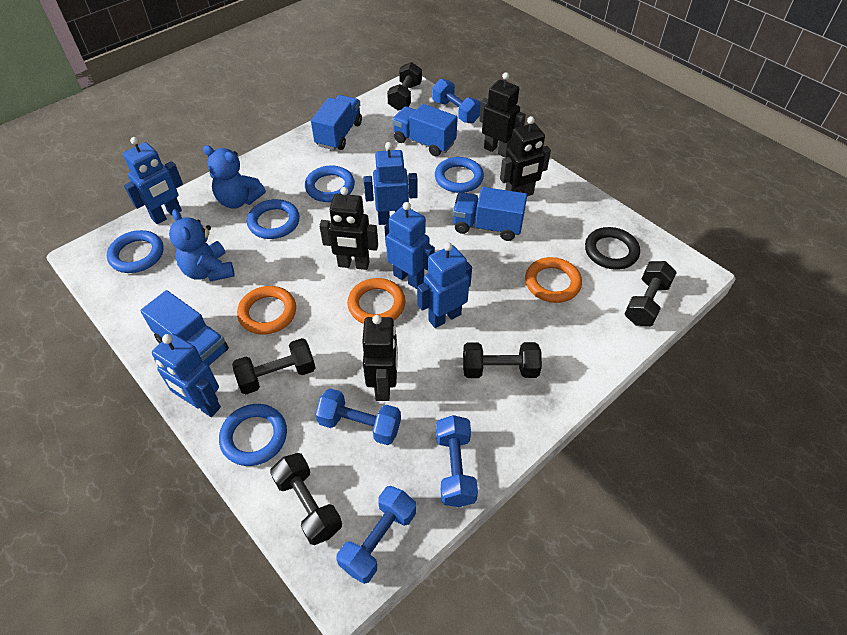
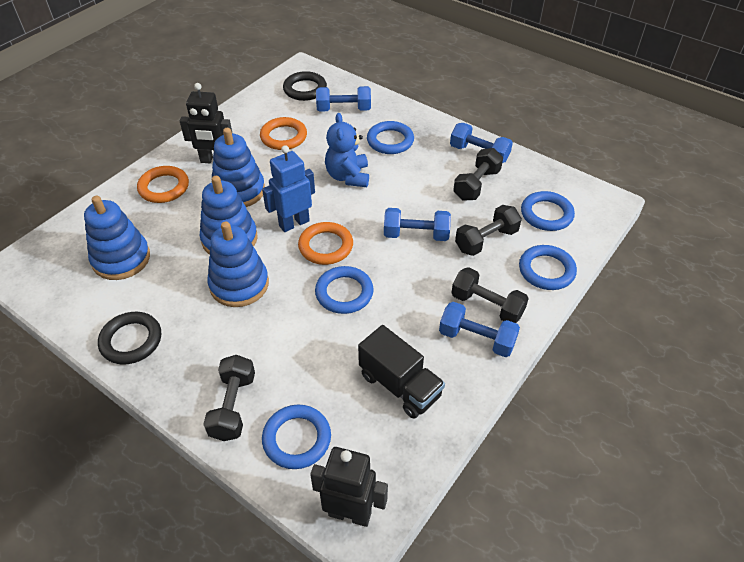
black dumbbell: 5 -> 4
black ring: 1 -> 2
black robot: 4 -> 2
black truck: 0 -> 1
blue robot: 5 -> 1
blue stacking toy: 0 -> 4
blue teddy bear: 2 -> 1
blue truck: 4 -> 0

